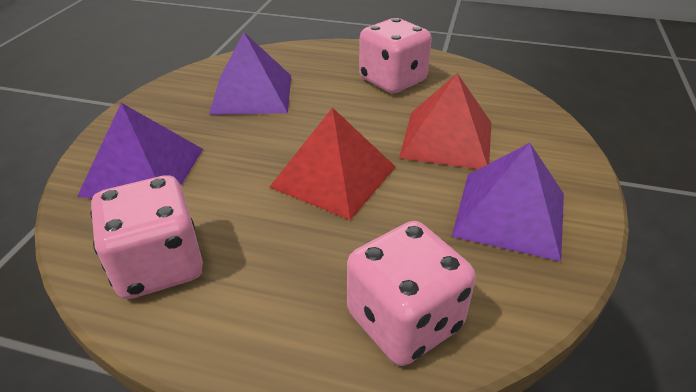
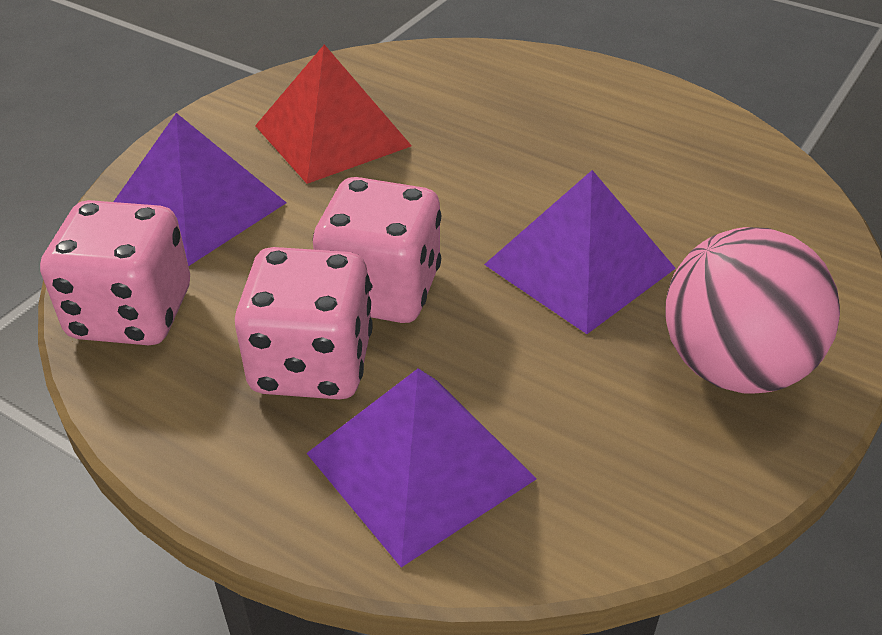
pink ball: 0 -> 1
red pyramid: 2 -> 1

